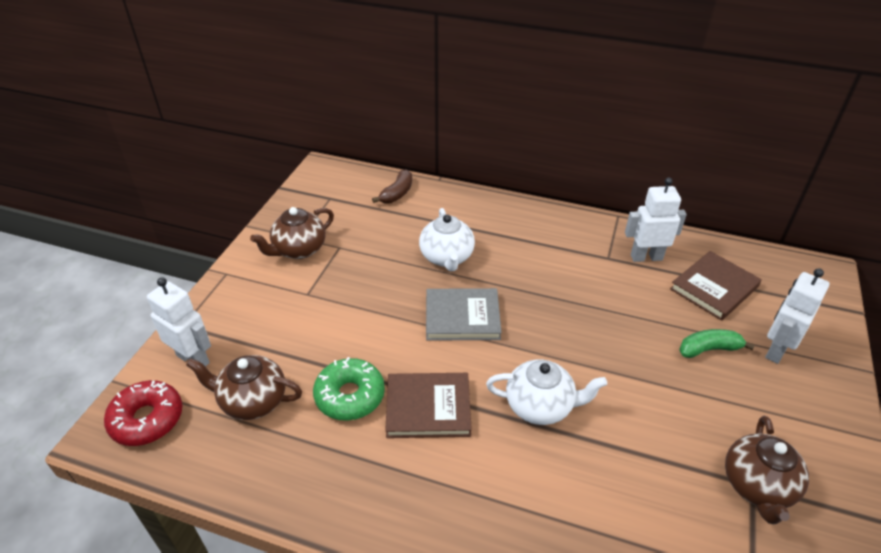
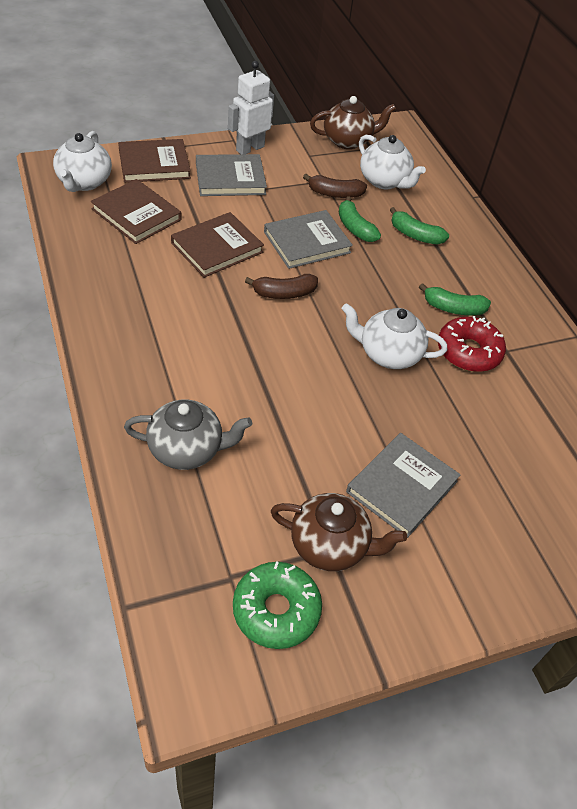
brown banana: 1 -> 2
brown book: 2 -> 3
brown teapot: 3 -> 2
green banana: 1 -> 3
grey book: 1 -> 3
grey teapot: 0 -> 1
white robot: 3 -> 1
white teapot: 2 -> 3

